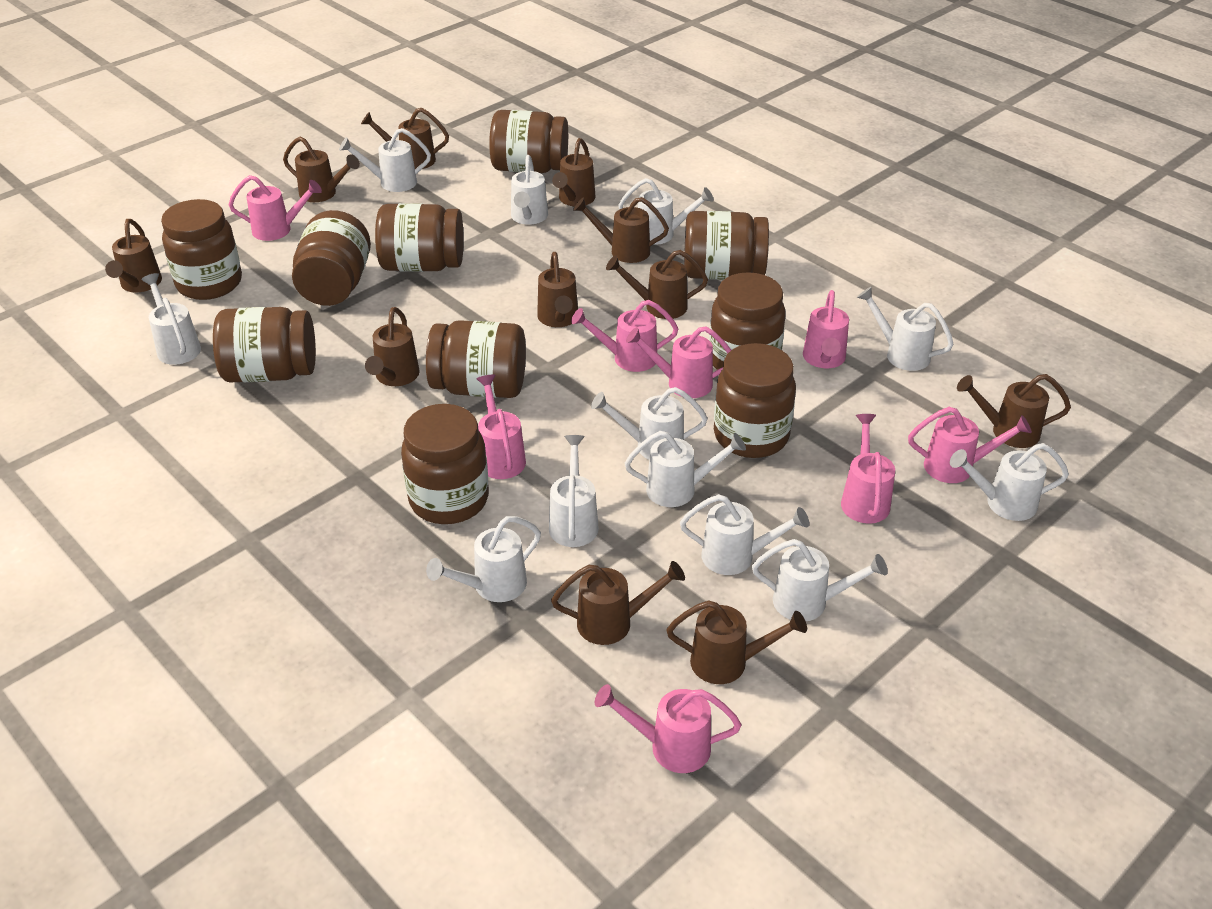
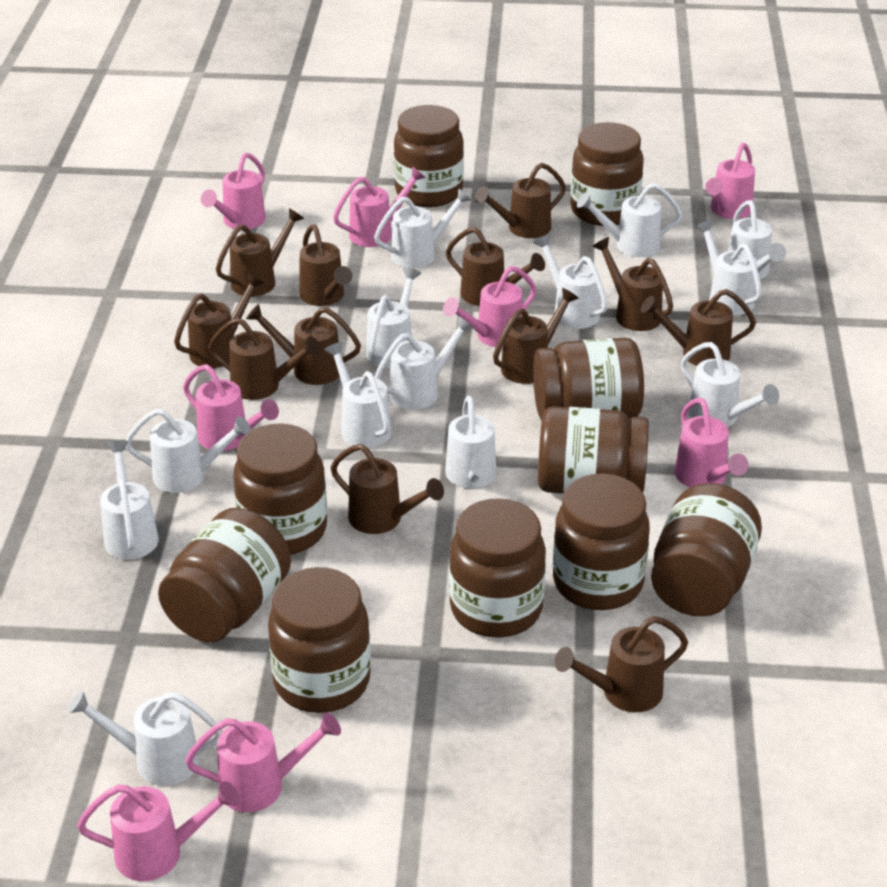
brown watering can: 11 -> 12
white watering can: 12 -> 13

